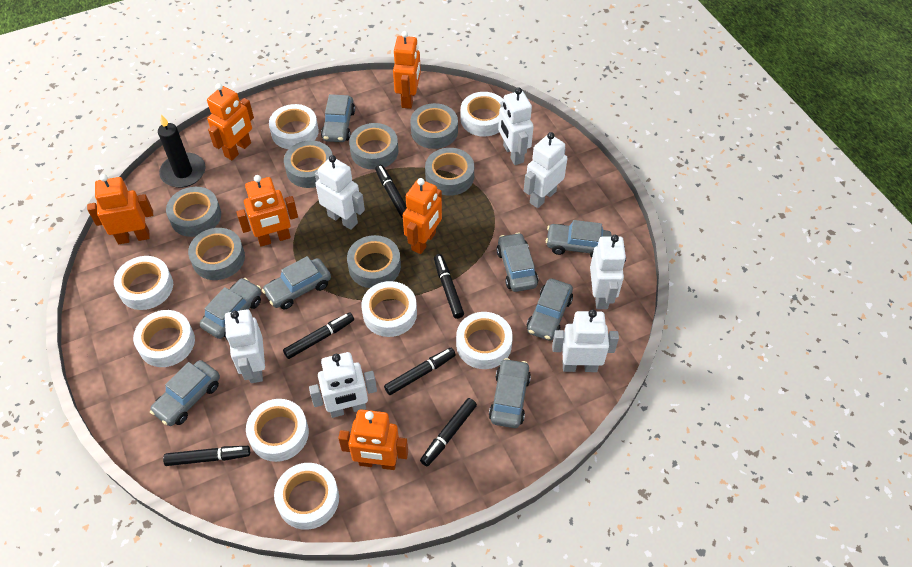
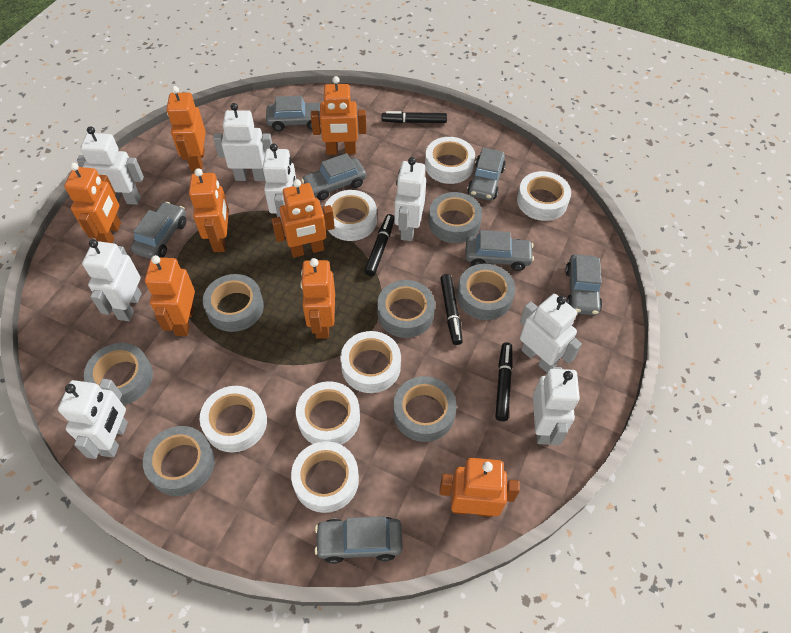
black candle: 1 -> 0
black marker: 6 -> 4
grey car: 8 -> 7
orange robot: 6 -> 8
white robot: 7 -> 8
white tape: 8 -> 7

